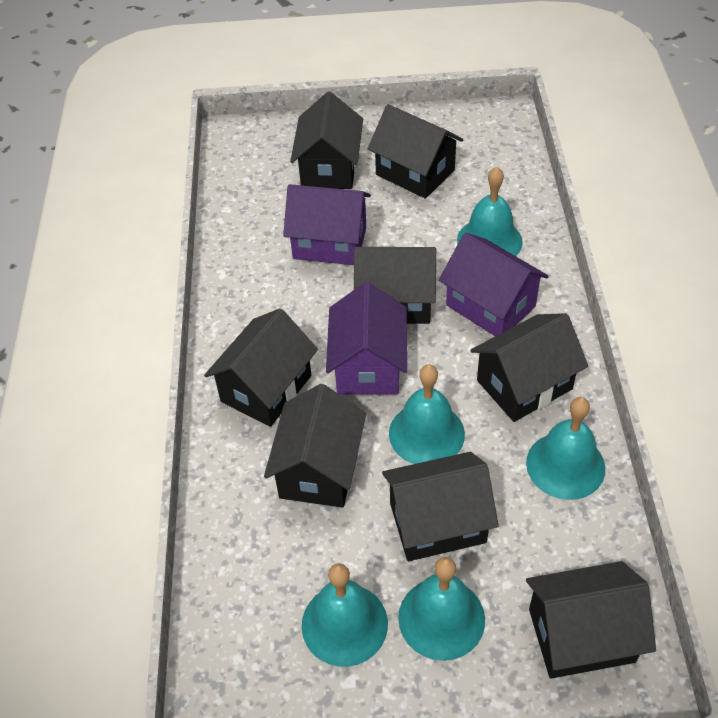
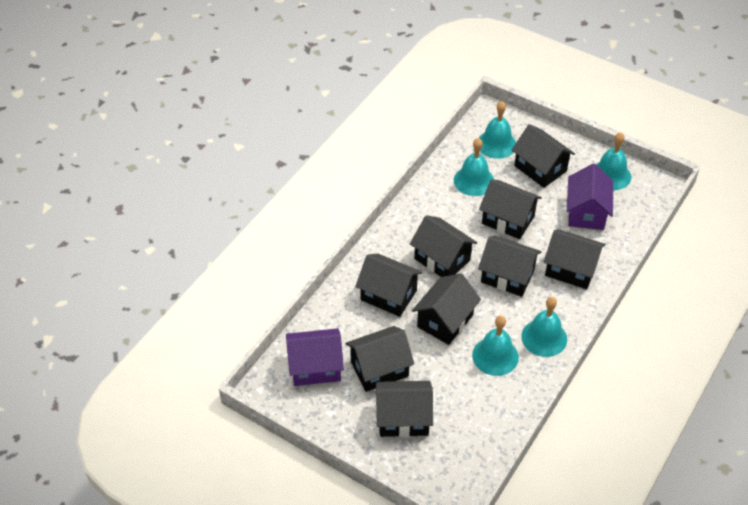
black house: 8 -> 9
purple house: 3 -> 2

